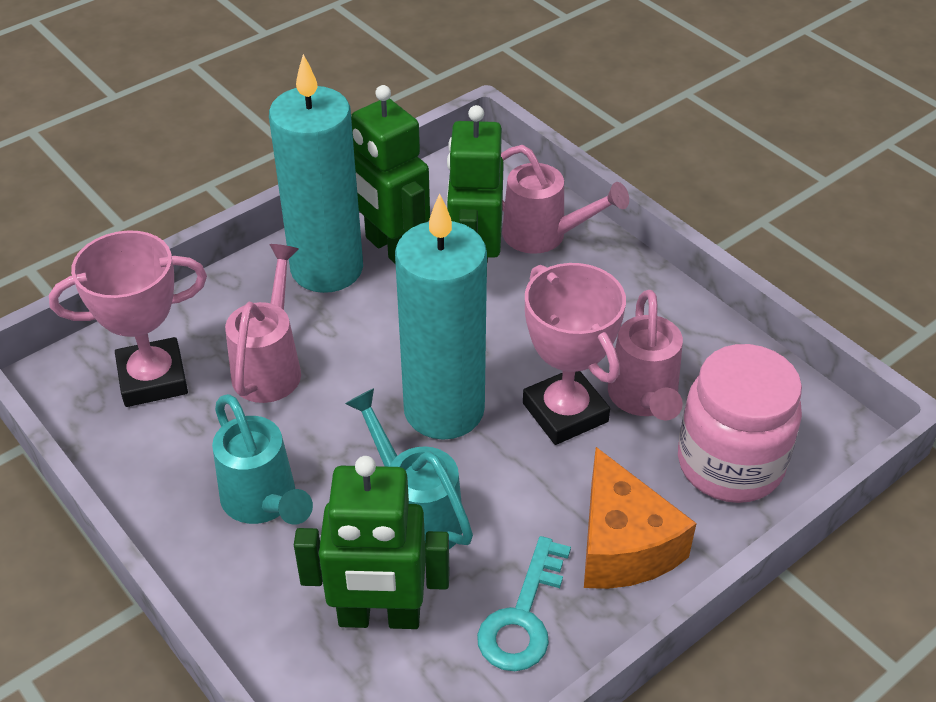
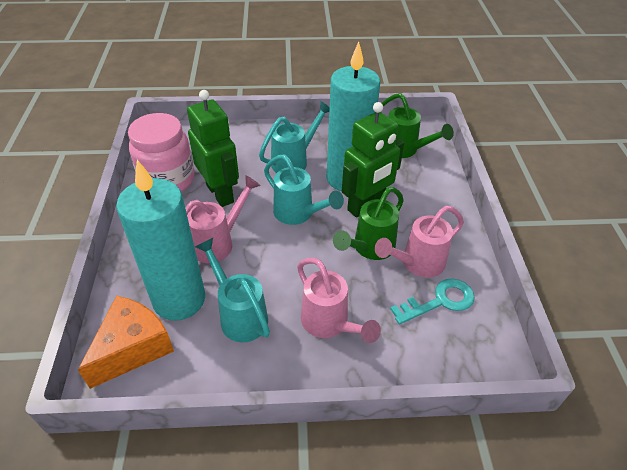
green robot: 3 -> 2
green watering can: 0 -> 2
pink trophy: 2 -> 0
turquoise watering can: 2 -> 3

